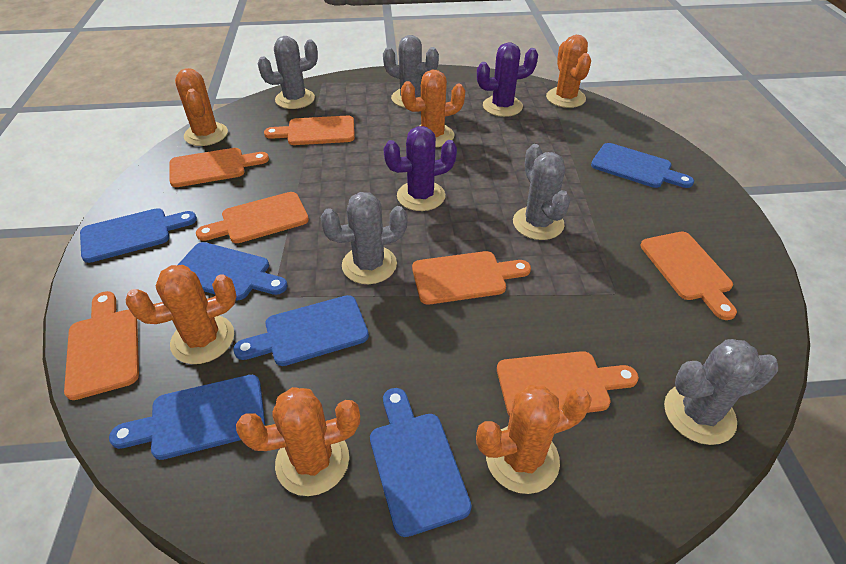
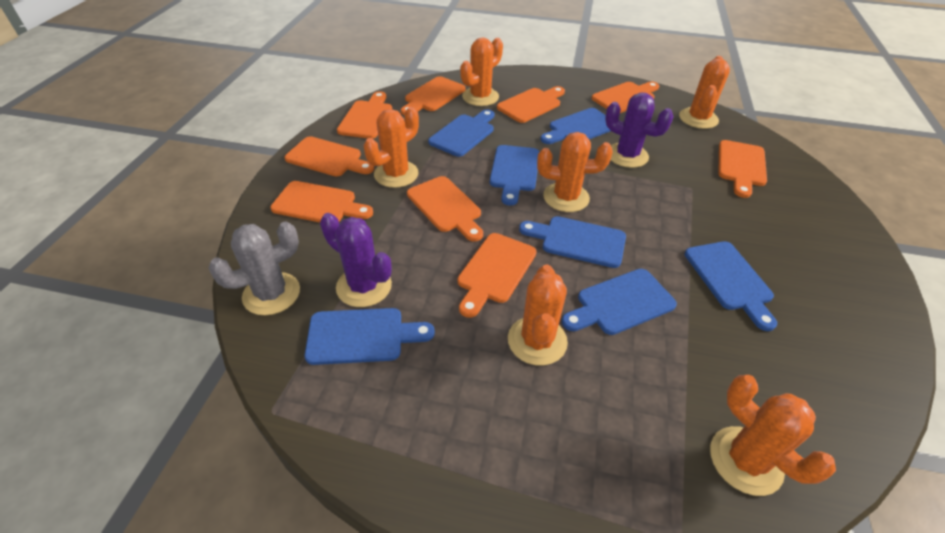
blue cutting board: 6 -> 7
grey cactus: 5 -> 1
orange cutting board: 7 -> 9

